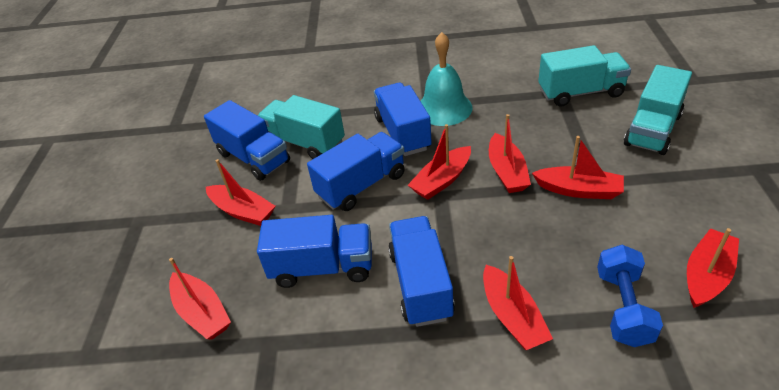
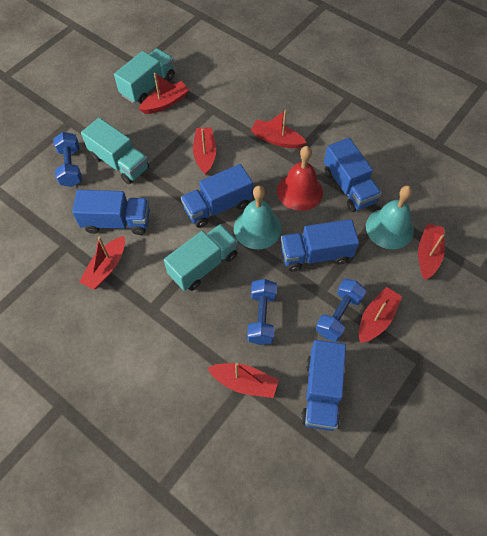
blue dumbbell: 1 -> 3
red bell: 0 -> 1
turquoise bell: 1 -> 2

